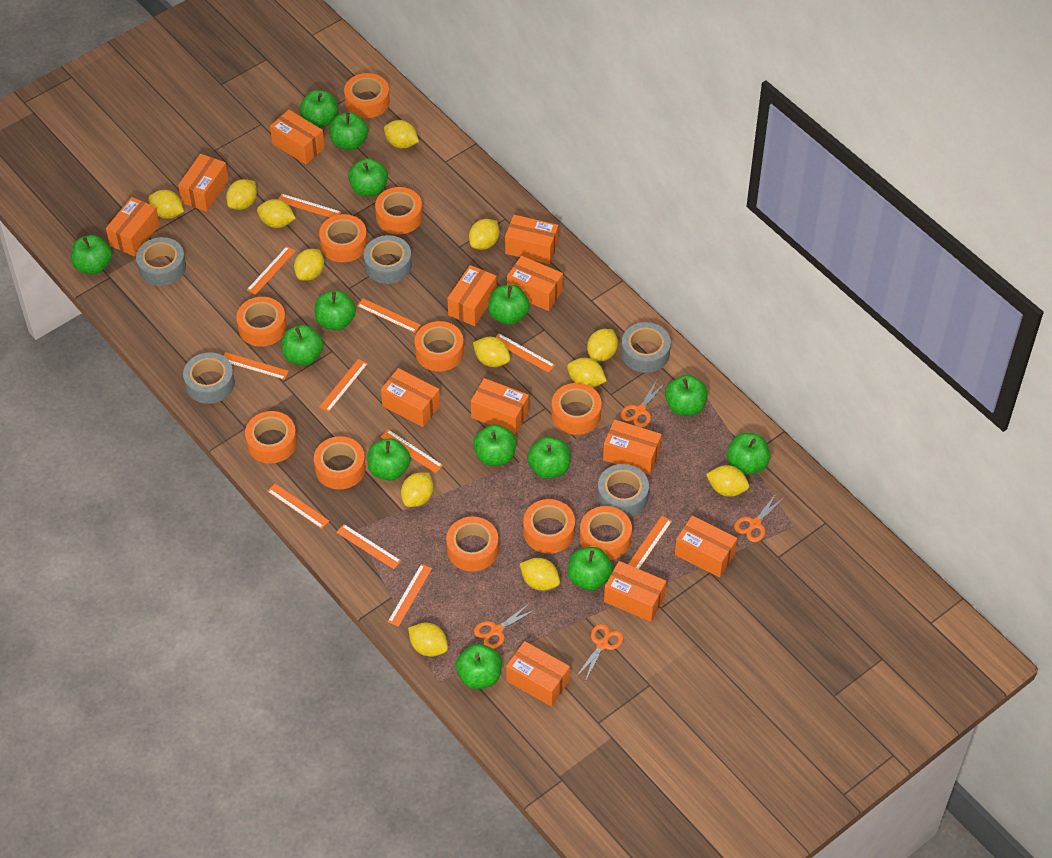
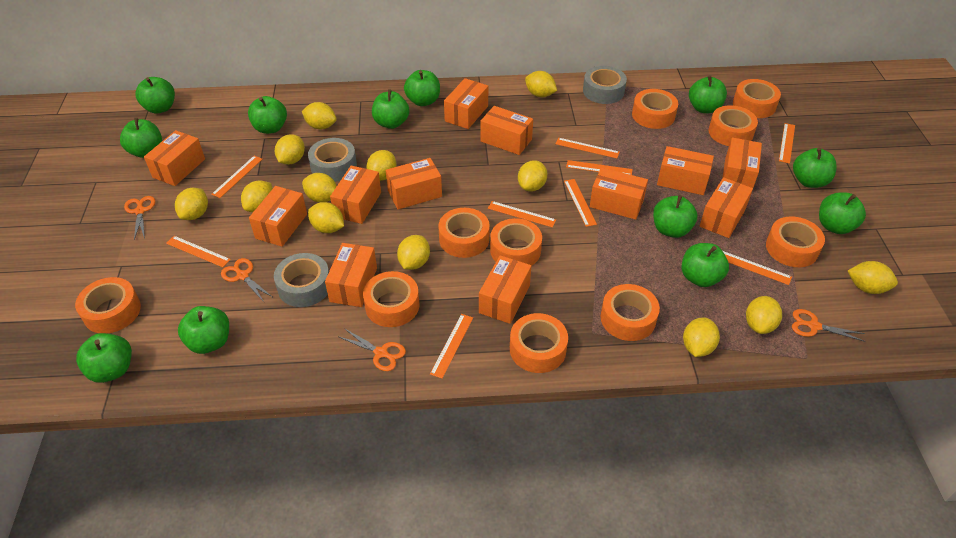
green apple: 14 -> 12
grey tape: 5 -> 3
orange ruler: 11 -> 9
orange tape: 11 -> 10

